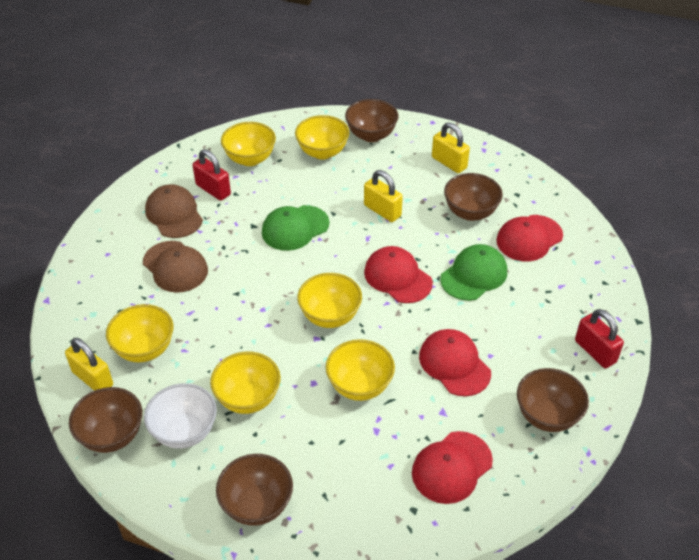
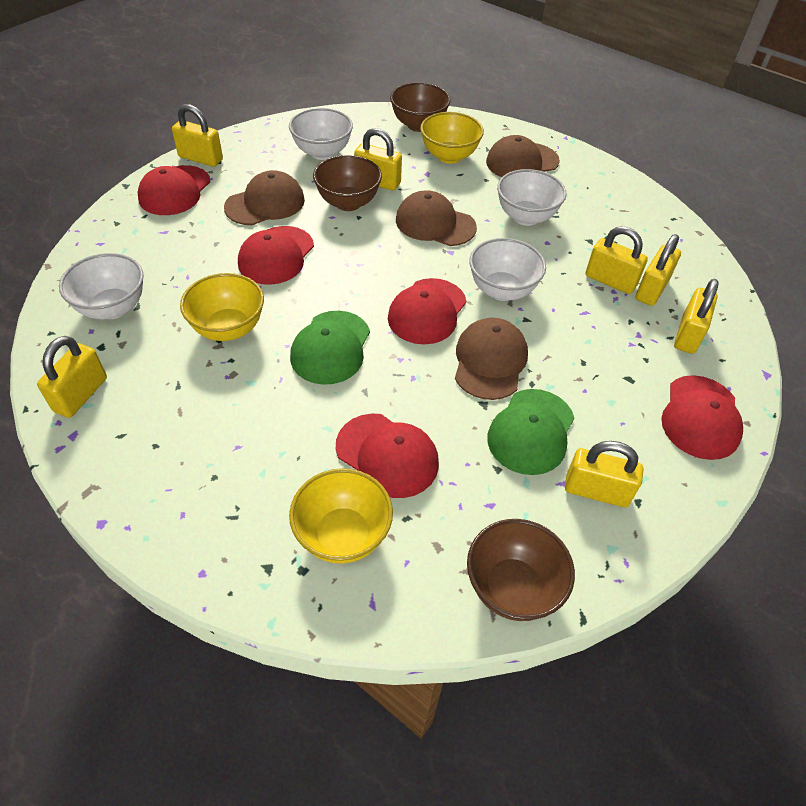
brown bowl: 5 -> 3
brown cap: 2 -> 4
red cap: 4 -> 5
red padlock: 2 -> 0
white bowl: 1 -> 4
yellow bowl: 6 -> 3
yellow padlock: 3 -> 7

